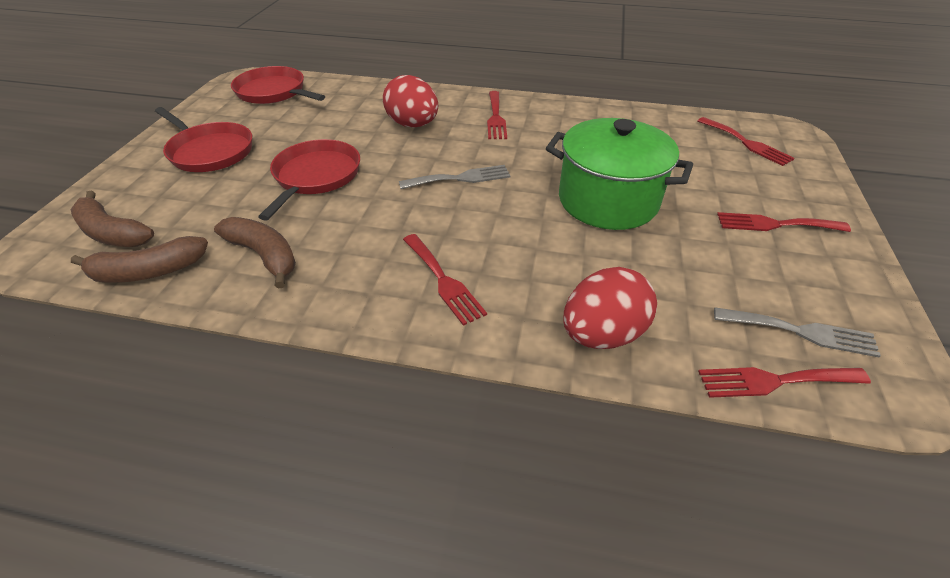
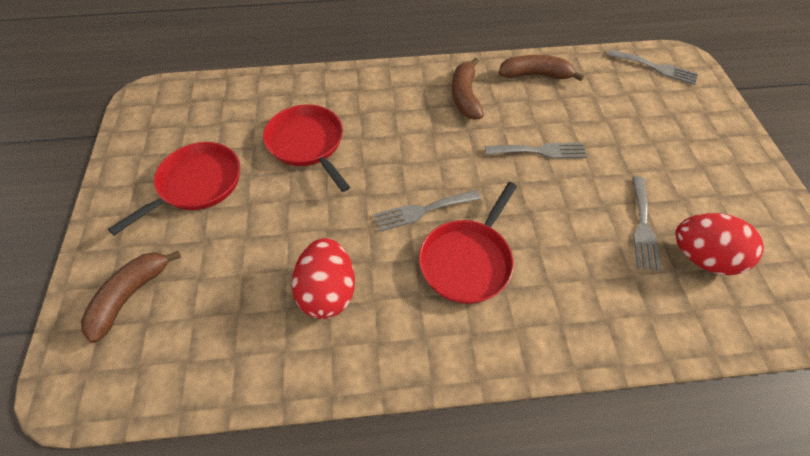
green pot: 1 -> 0
grey fork: 2 -> 4
red fork: 5 -> 0

